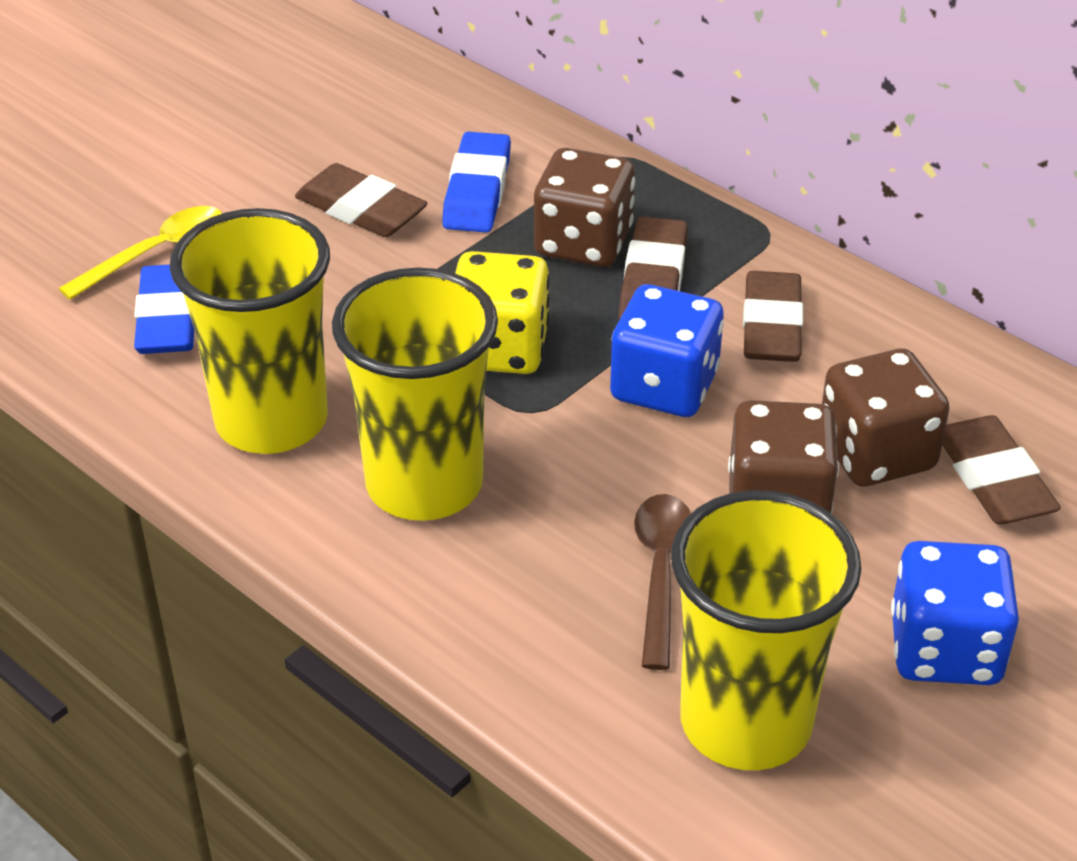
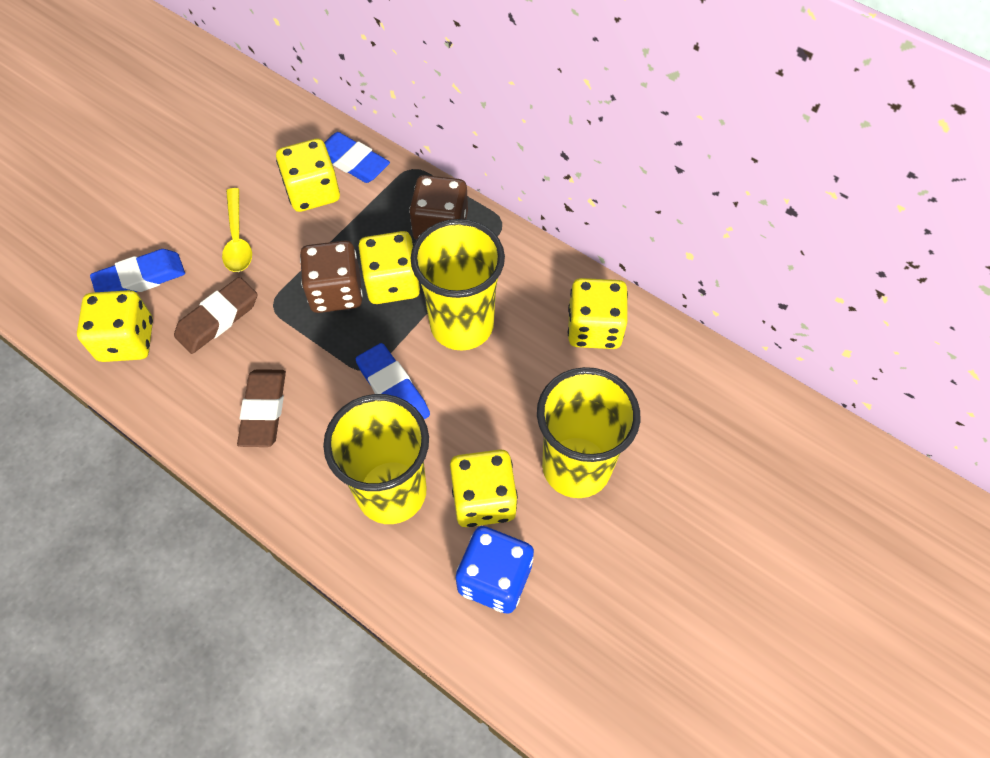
blue dice: 2 -> 1
blue eraser: 2 -> 3
brown dice: 3 -> 2
brown eraser: 4 -> 2
brown spoon: 1 -> 0
yellow dice: 1 -> 5

